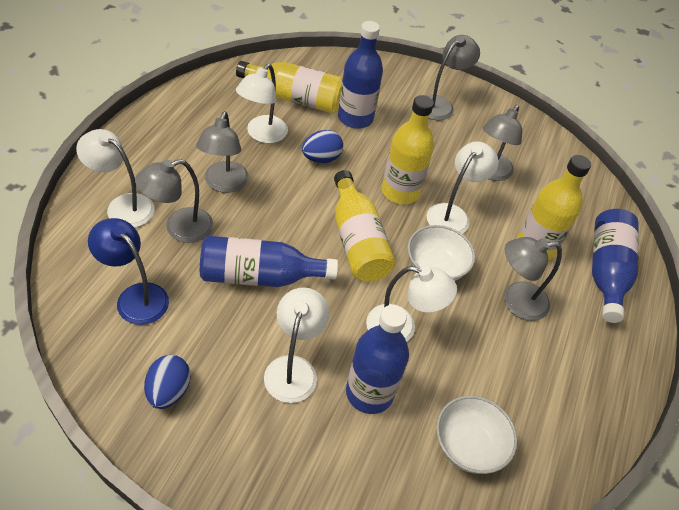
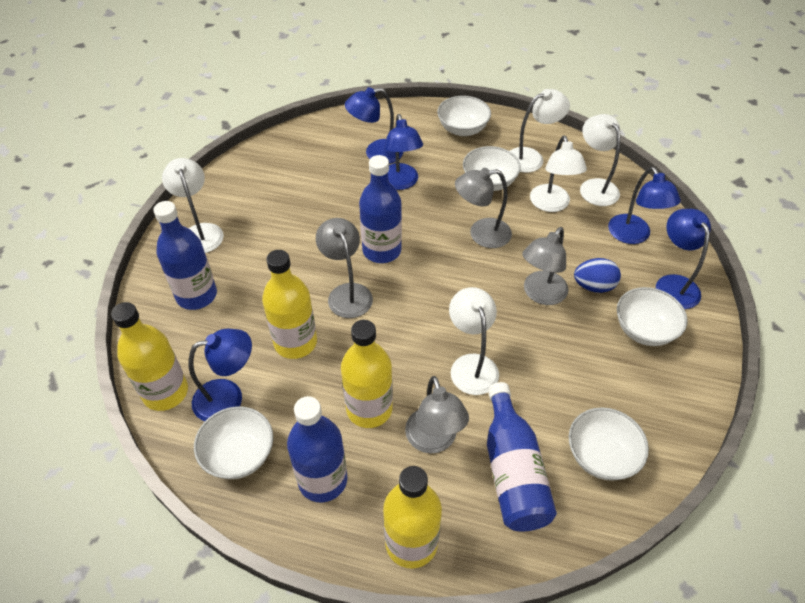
blue egg: 2 -> 1
blue lamp: 1 -> 5
grey lamp: 5 -> 4
white bowl: 2 -> 5

